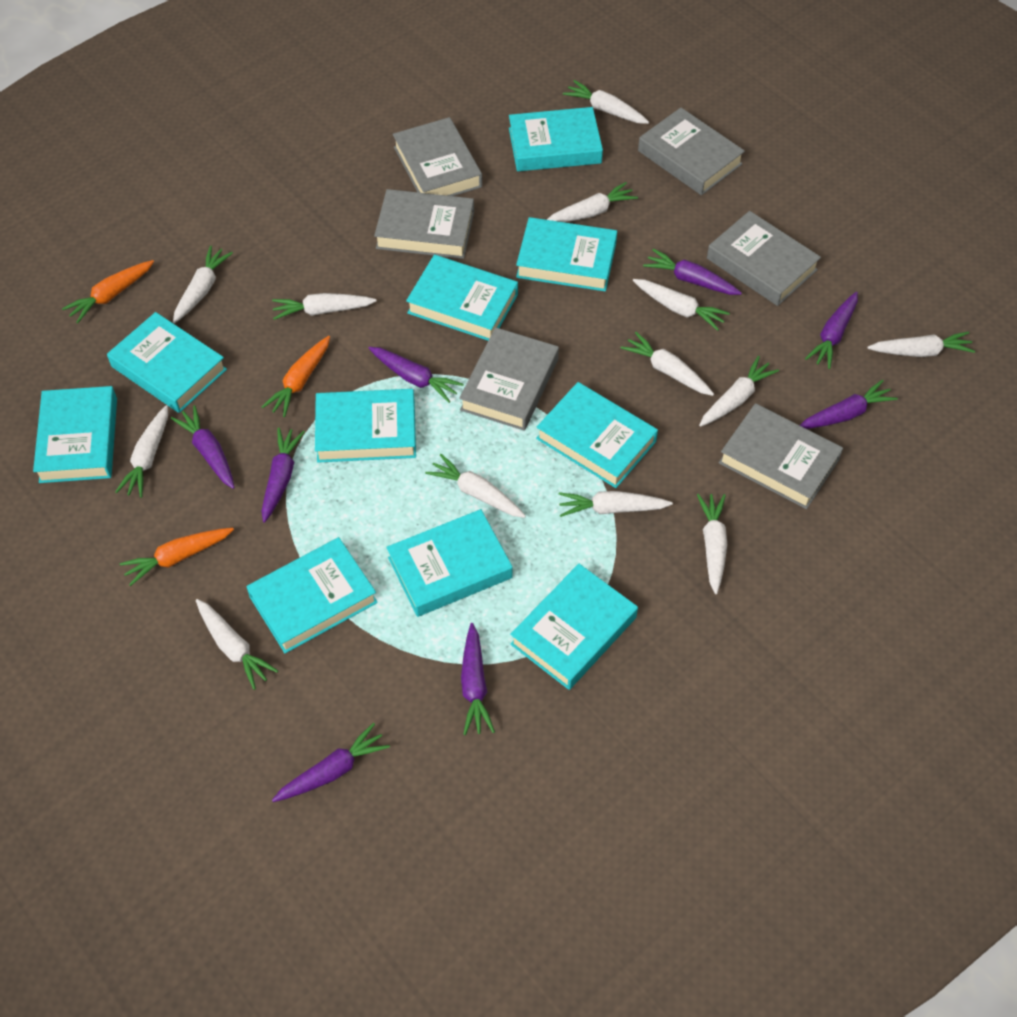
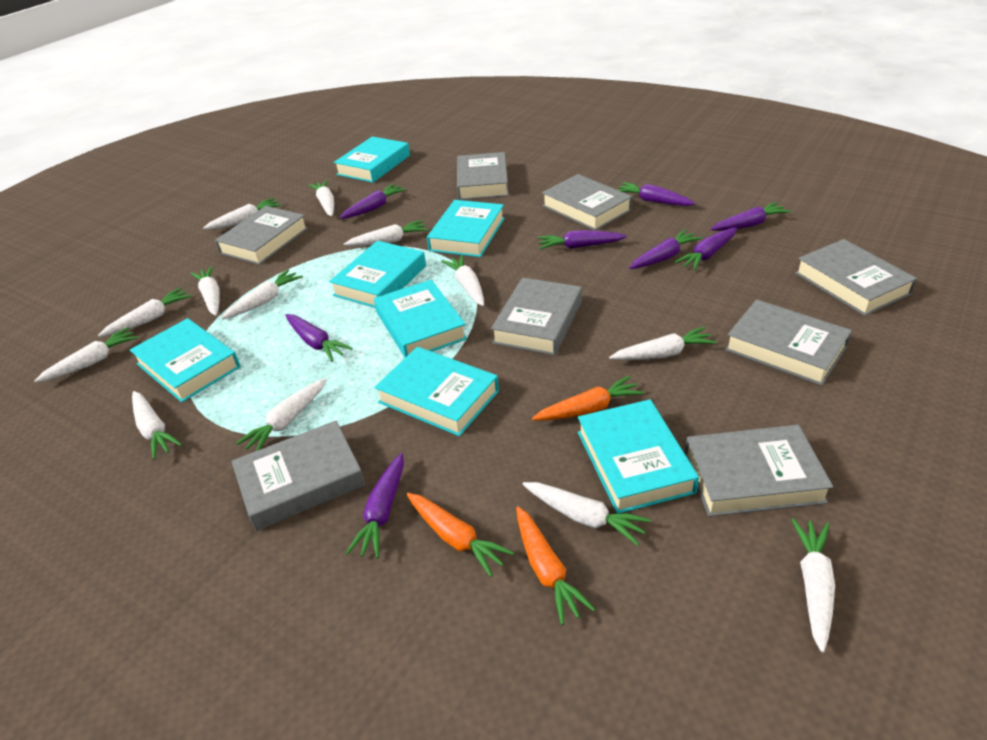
grey book: 6 -> 8
turquoise book: 10 -> 7

